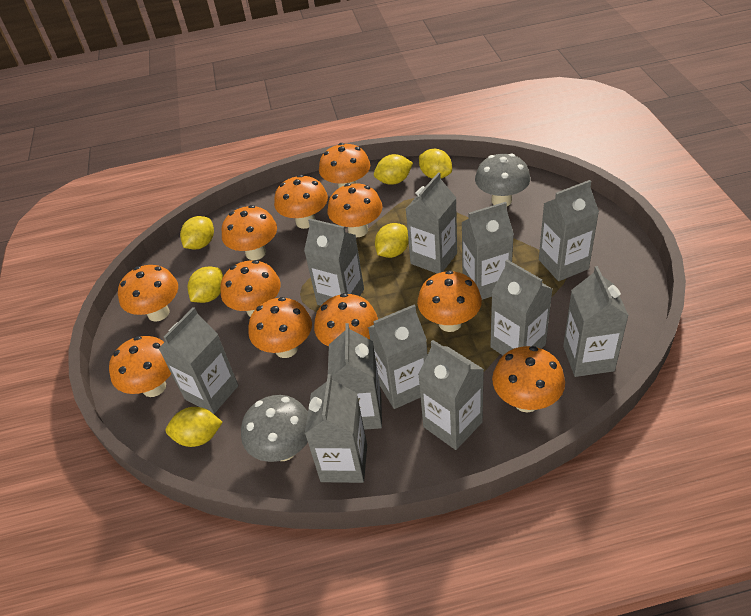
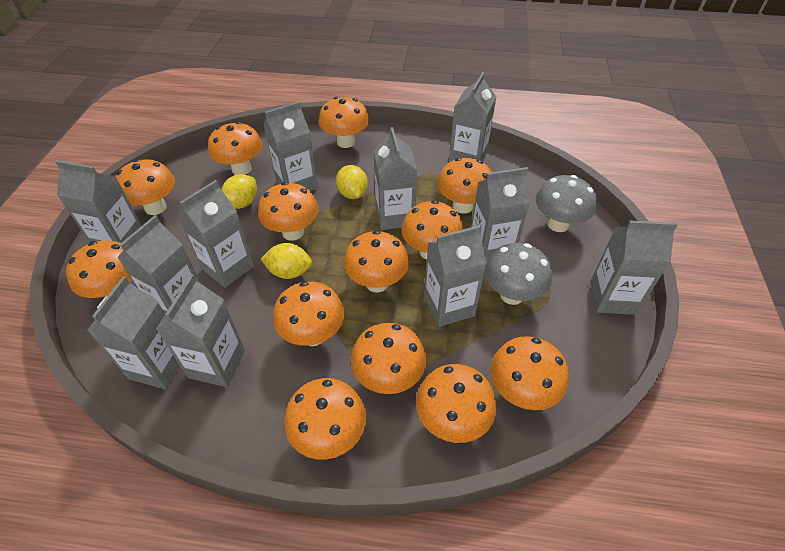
orange mushroom: 11 -> 13
yellow lemon: 6 -> 3

